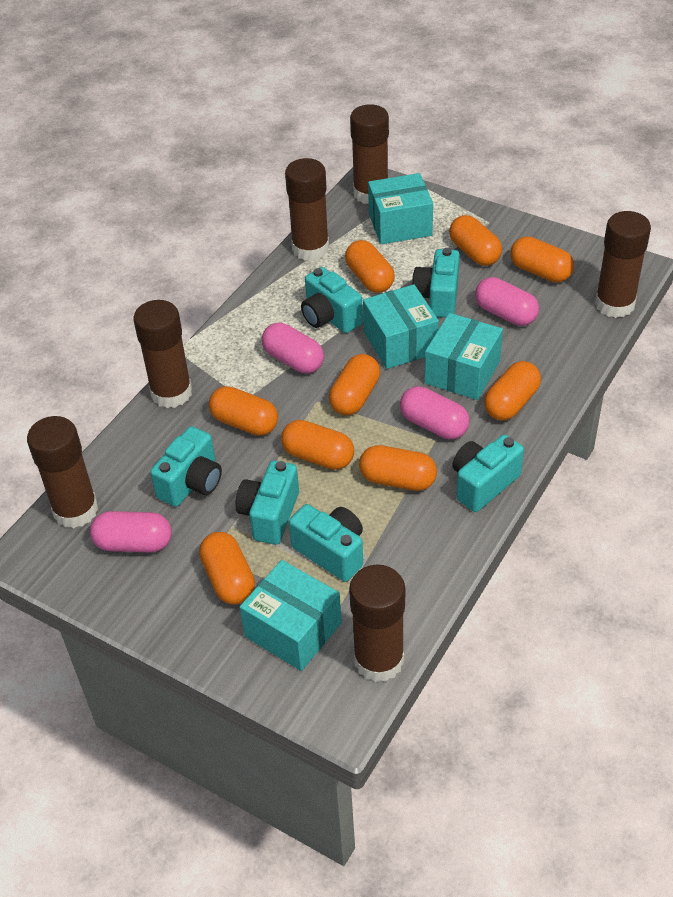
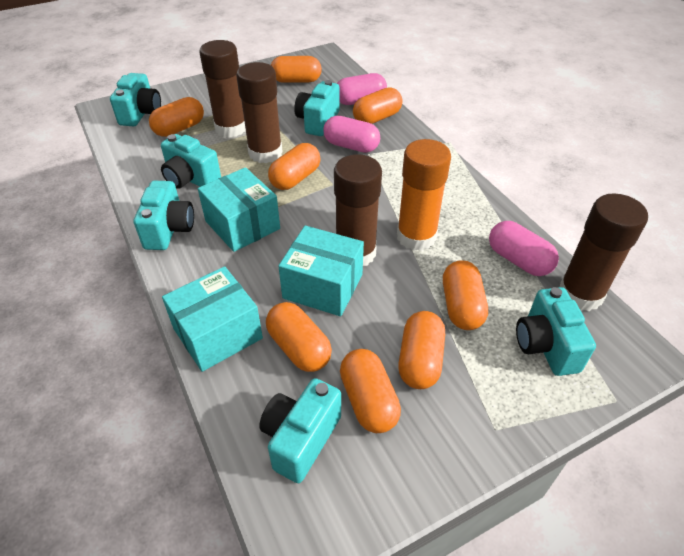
brown glue stick: 6 -> 4
orange capsule: 9 -> 8
orange glue stick: 0 -> 1
pink capsule: 4 -> 3
turquoise box: 4 -> 3

